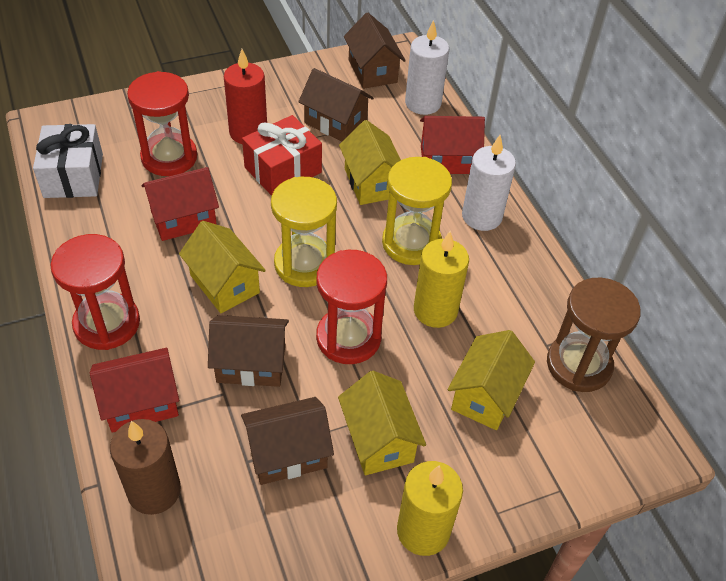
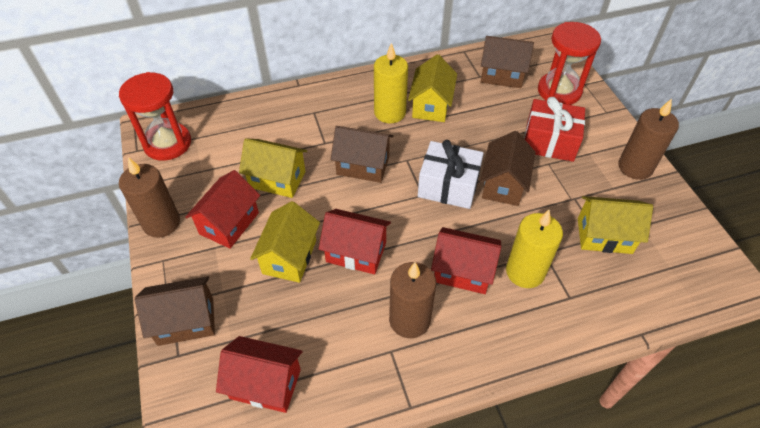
brown candle: 1 -> 3
brown hourglass: 1 -> 0
red candle: 1 -> 0
red hourglass: 3 -> 2
red house: 3 -> 4
white candle: 2 -> 0
yellow hourglass: 2 -> 0

